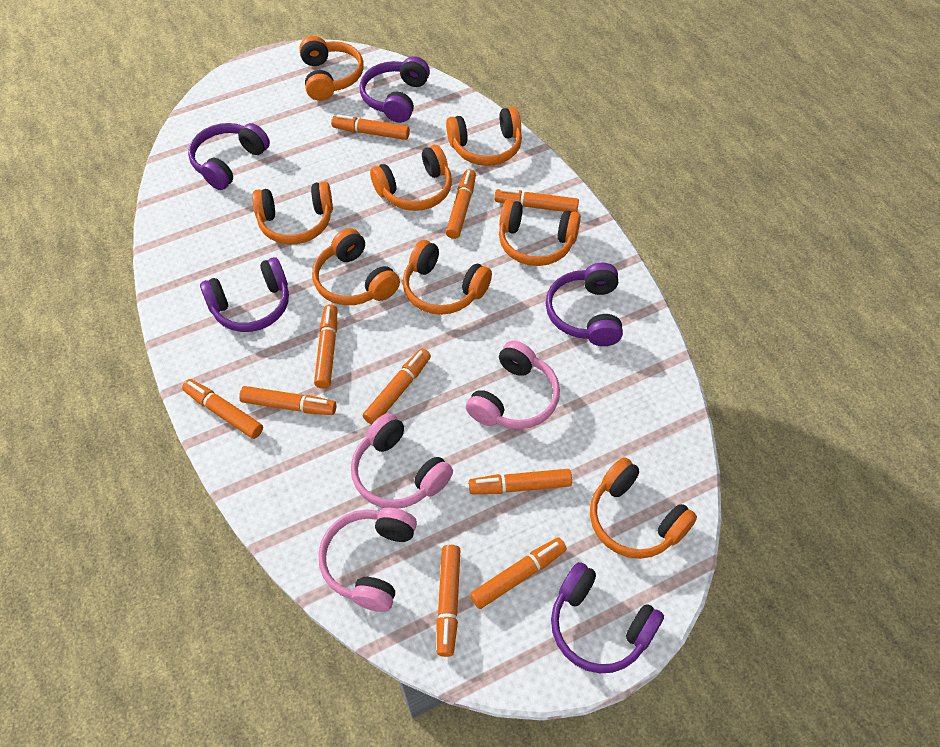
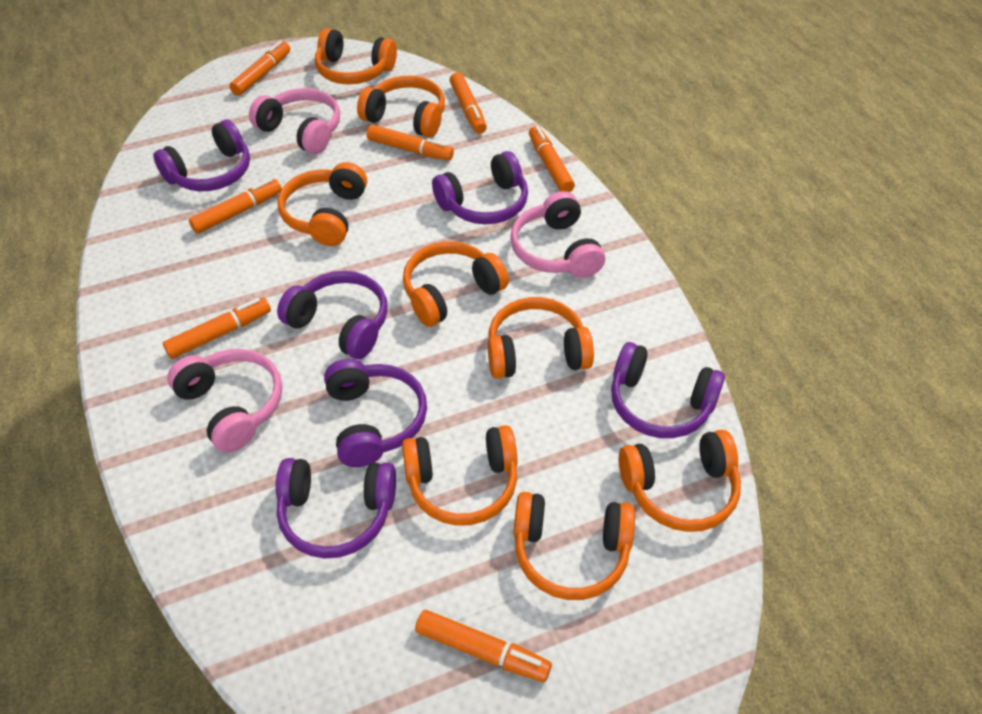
orange marker: 10 -> 7
purple headphones: 5 -> 6

